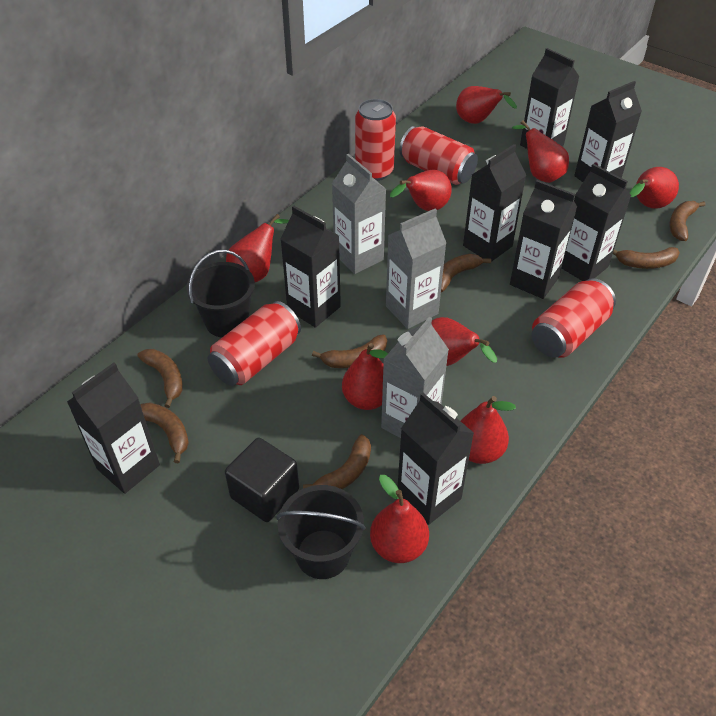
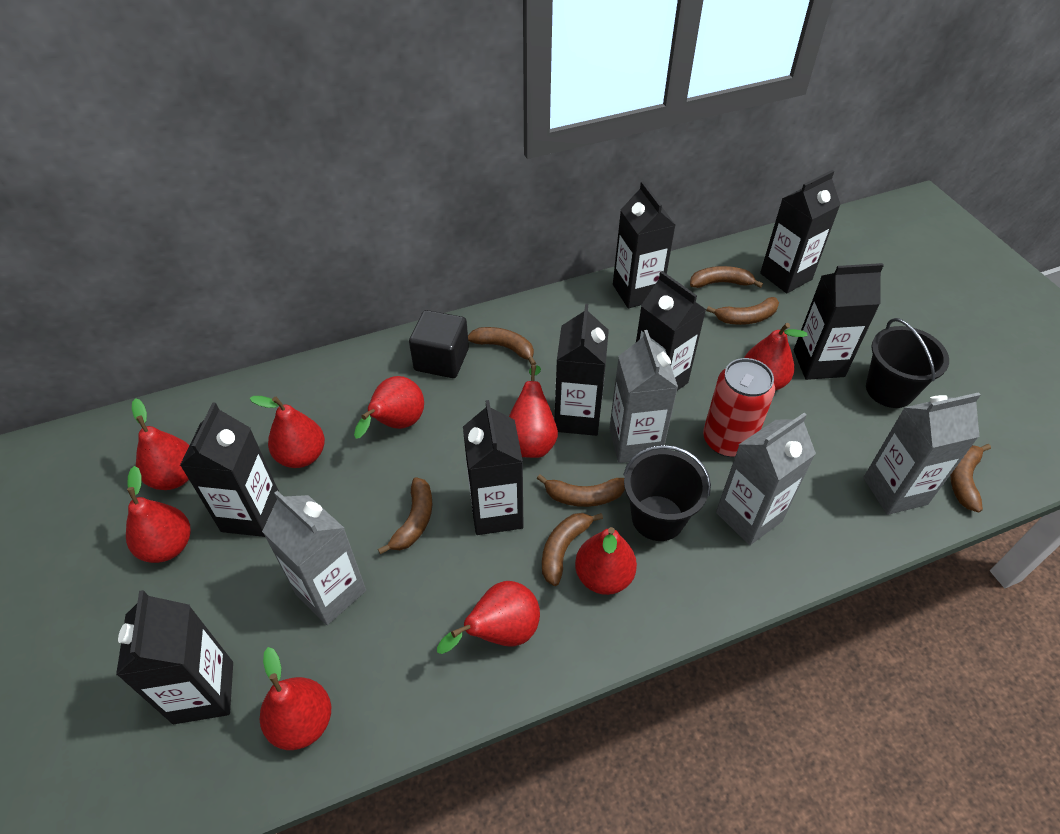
grey carton: 3 -> 4
red can: 4 -> 1

